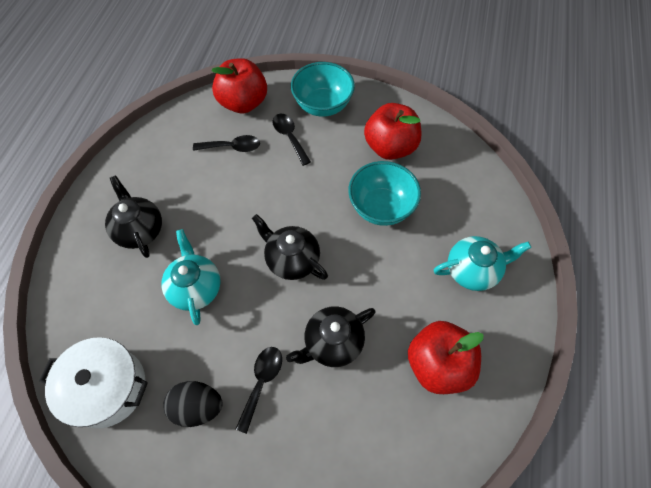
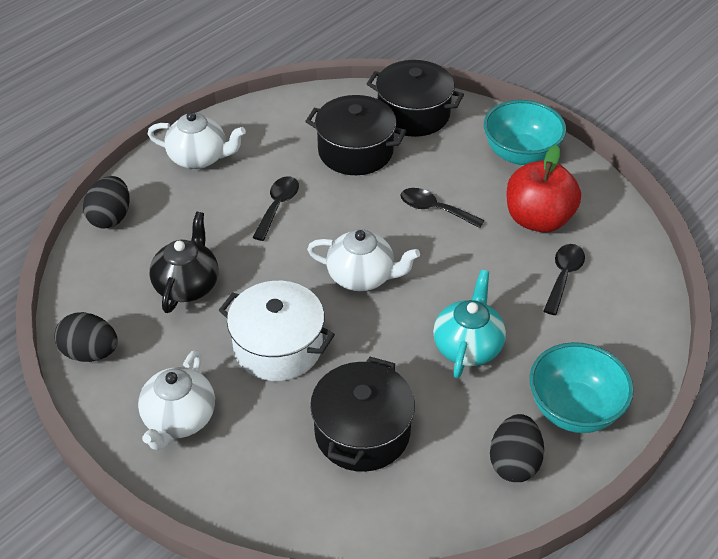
black egg: 1 -> 3
black pot: 0 -> 3
black teapot: 3 -> 1
red apple: 3 -> 1
turquoise teapot: 2 -> 1
white teapot: 0 -> 3

